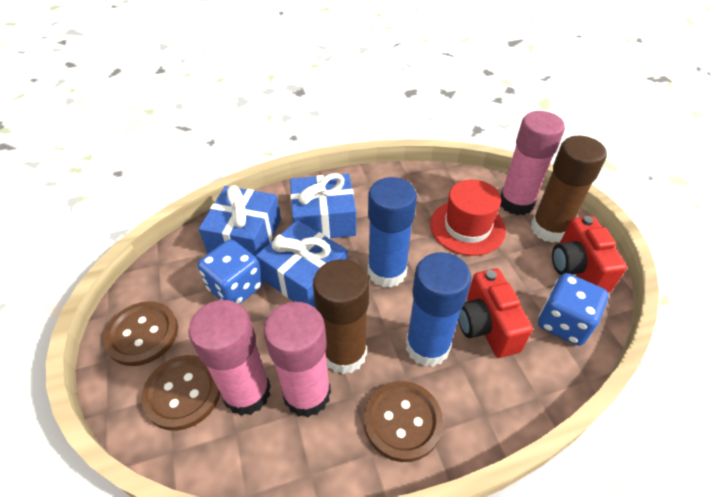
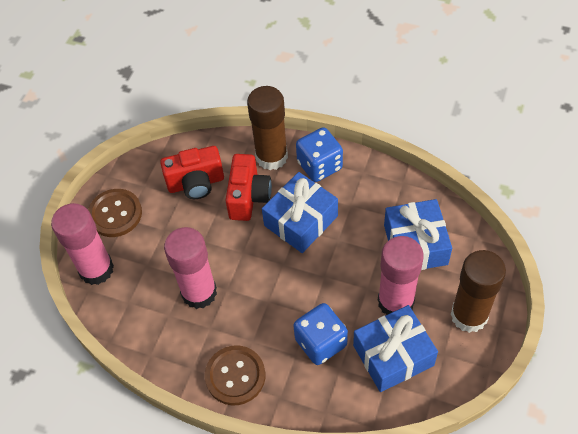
blue glue stick: 2 -> 0
brown button: 3 -> 2
red hat: 1 -> 0

